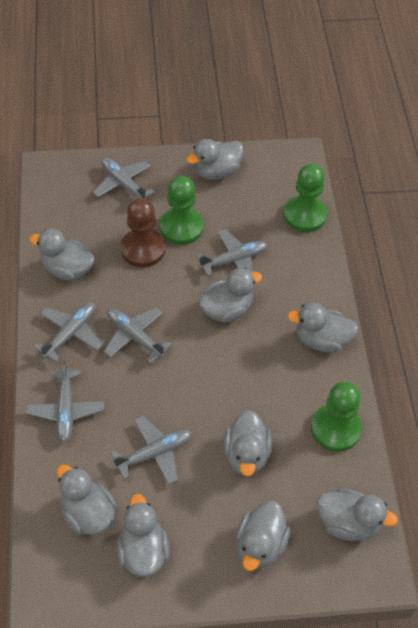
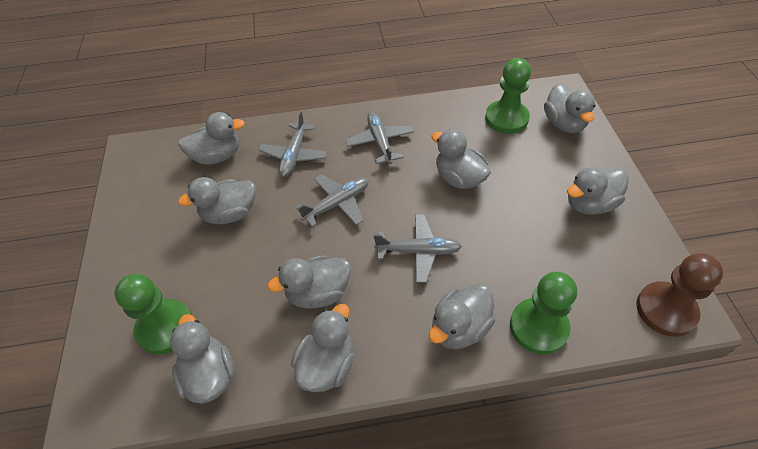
grey plane: 6 -> 4

